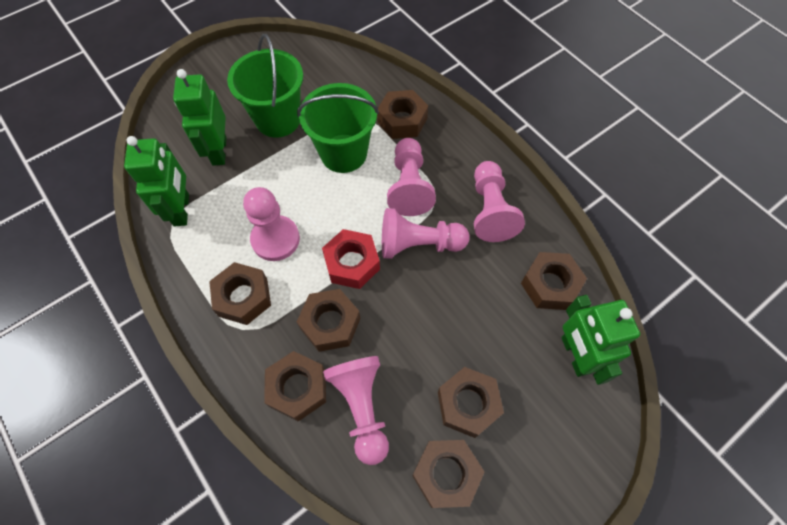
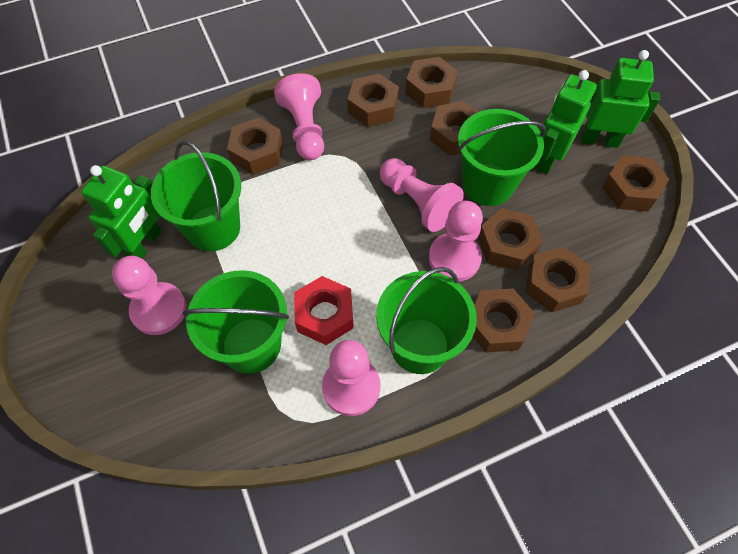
brown nut: 7 -> 8
green bucket: 2 -> 4

